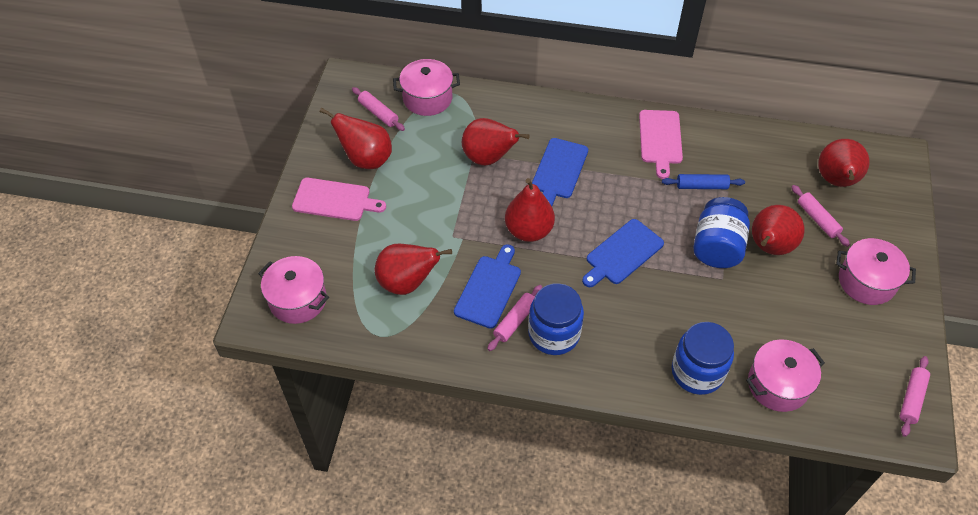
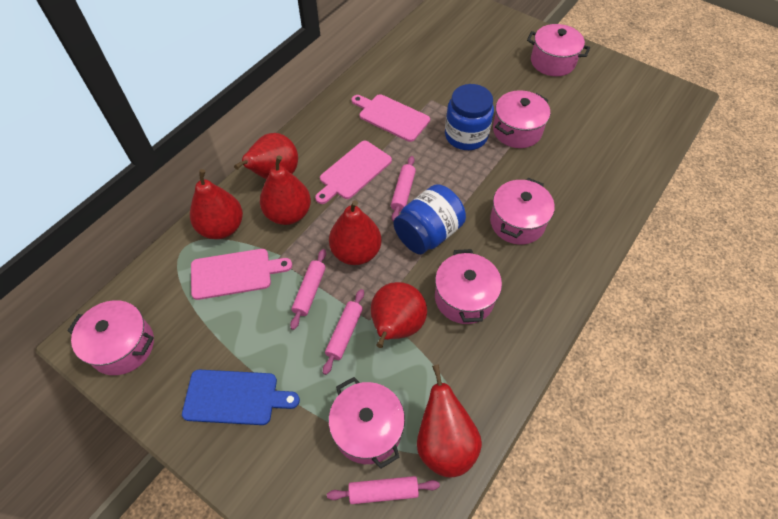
blue cutting board: 3 -> 1
blue jar: 3 -> 2
blue rolling pin: 1 -> 0
pink cutting board: 2 -> 3
pink pot: 4 -> 6

